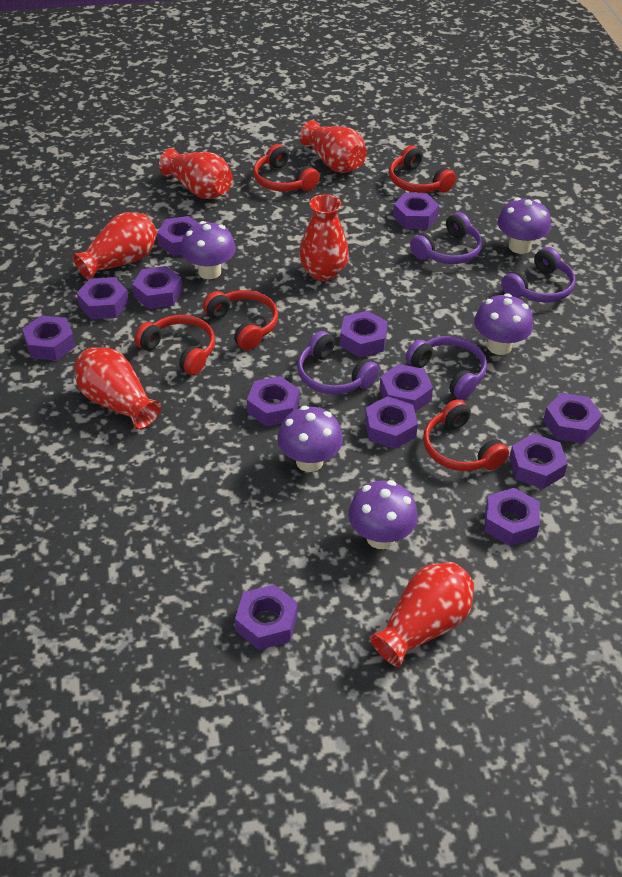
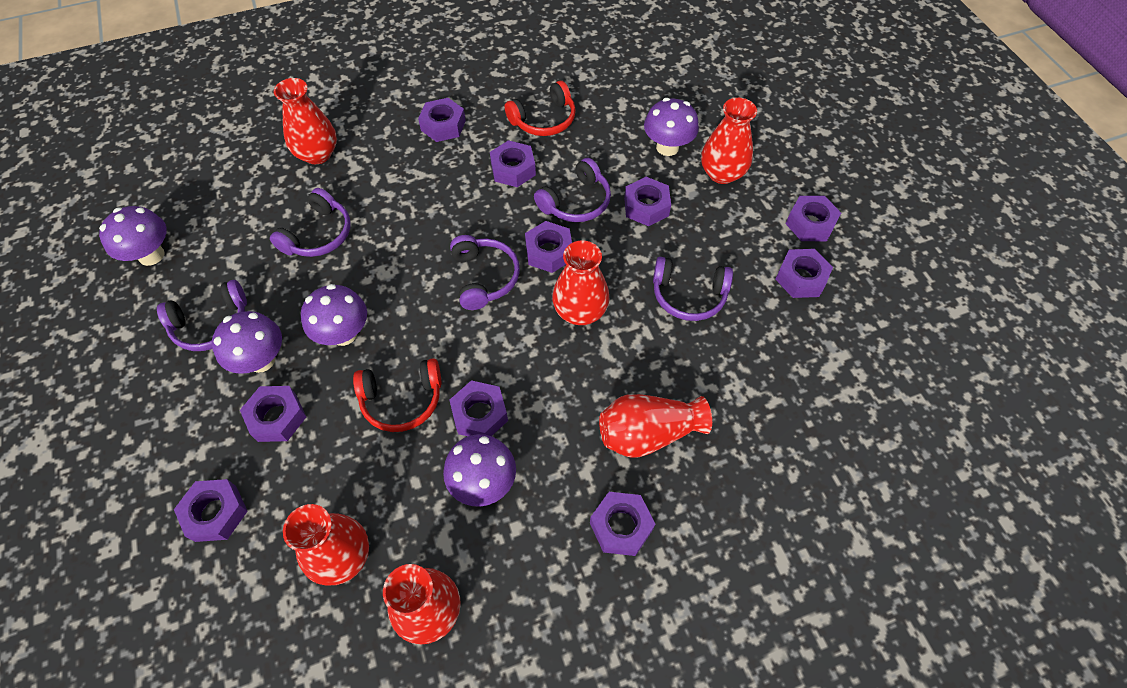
purple headphones: 4 -> 5
purple nut: 13 -> 10
red headphones: 5 -> 2

